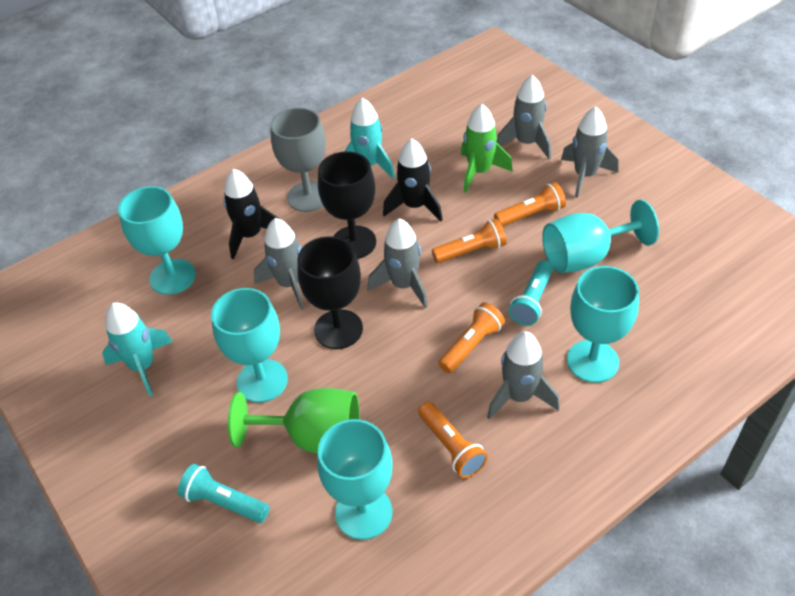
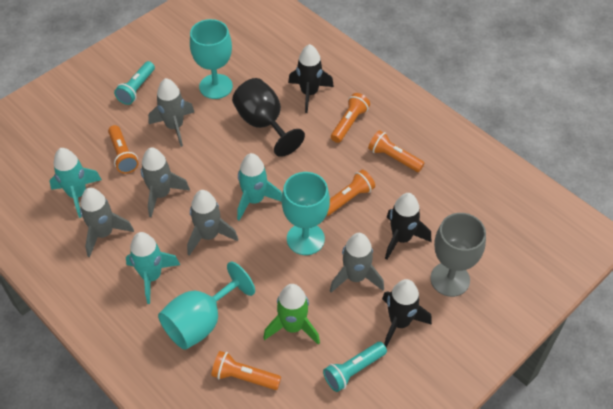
black goblet: 2 -> 1
black rocket: 2 -> 3
green goblet: 1 -> 0
orange flashlight: 4 -> 5
turquoise goblet: 5 -> 3
turquoise rocket: 2 -> 3

